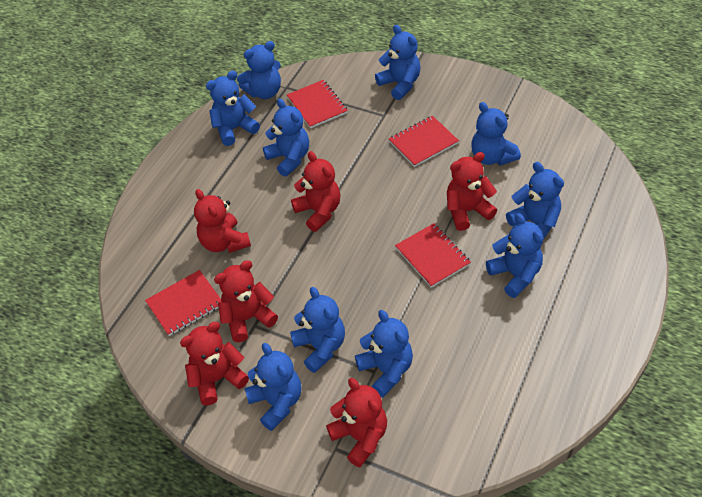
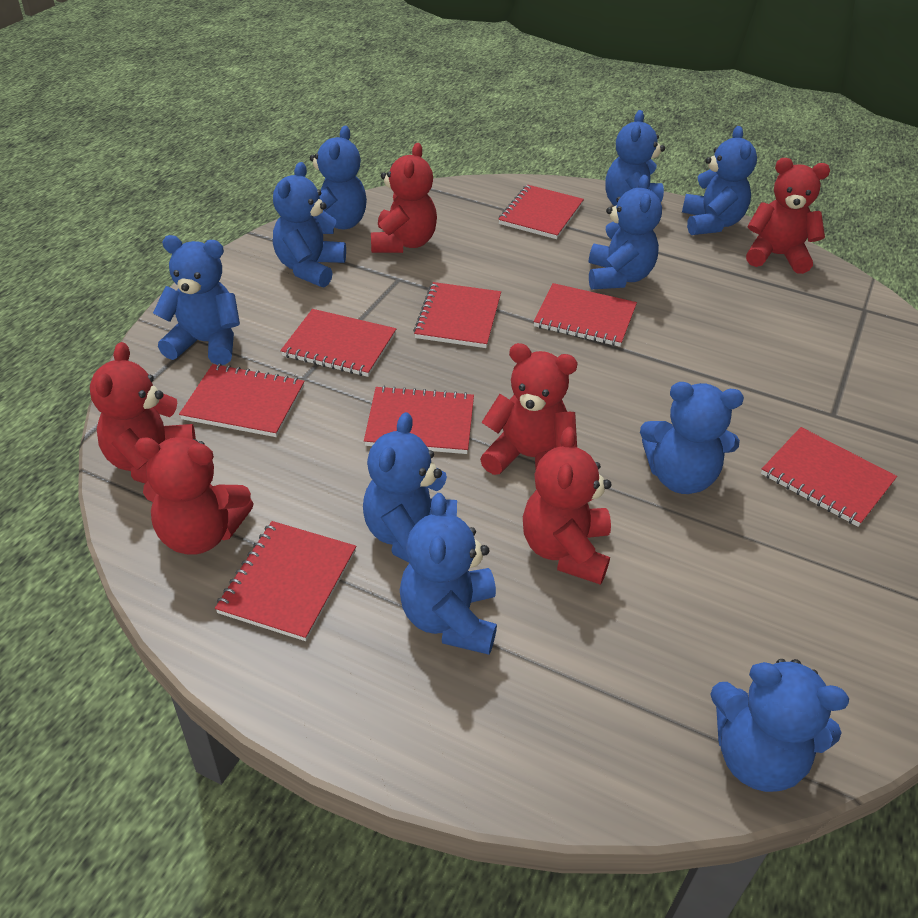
red notebook: 4 -> 8

